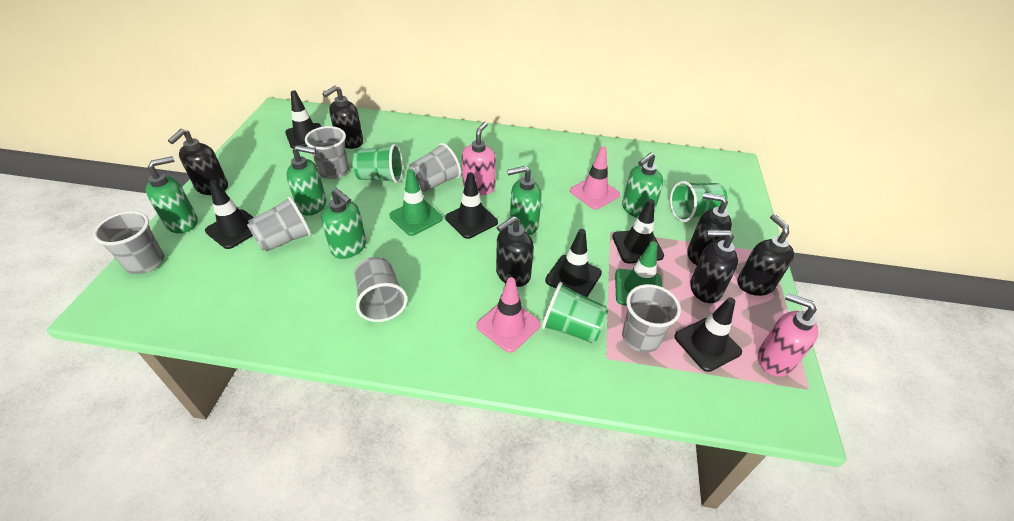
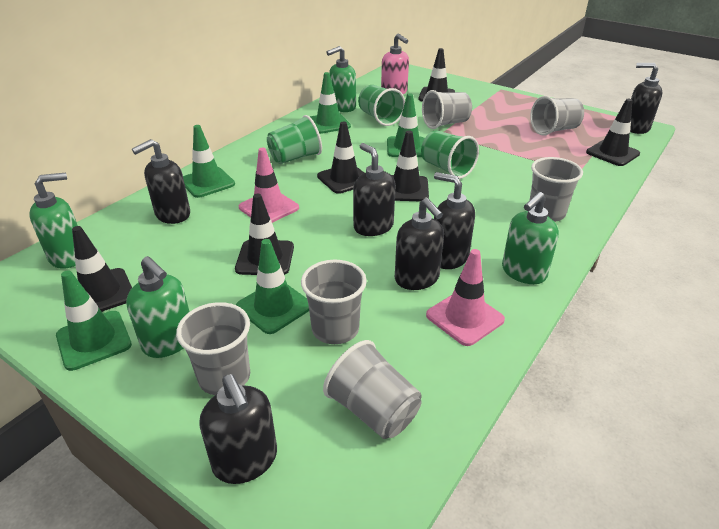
green soap dispenser: 5 -> 4
green traffic cone: 2 -> 5
pink soap dispenser: 2 -> 1

